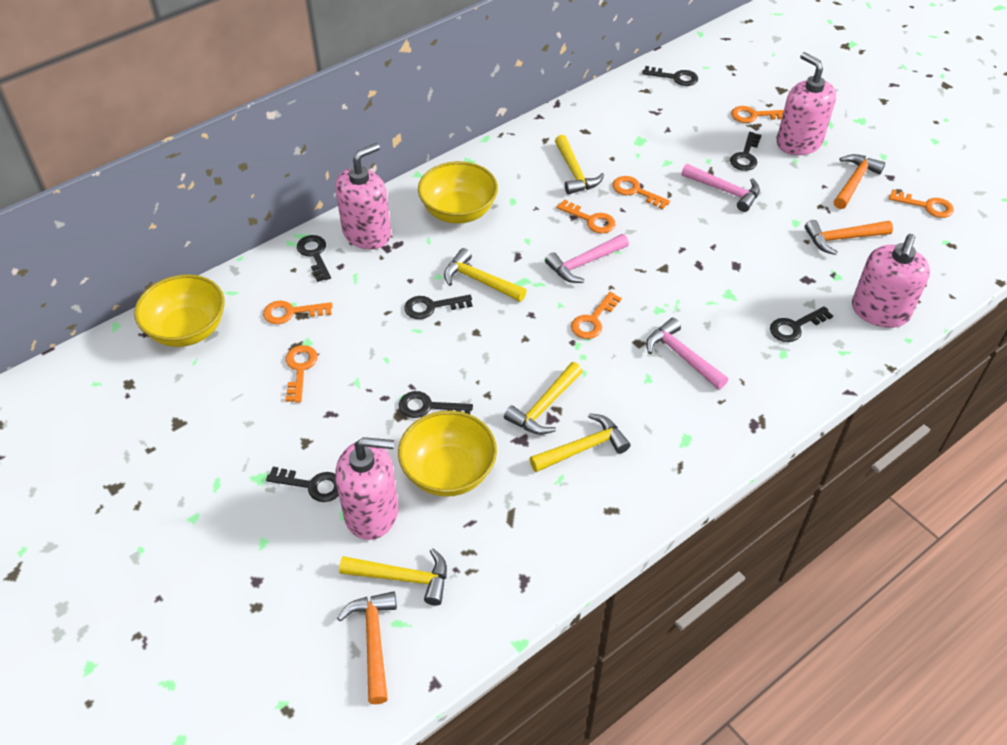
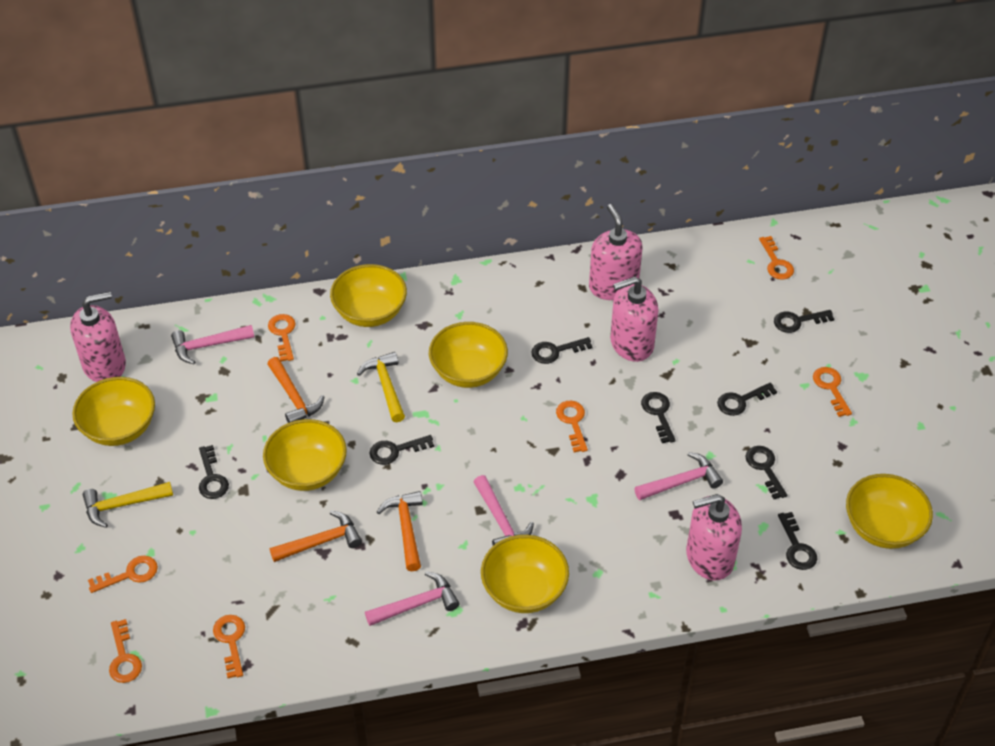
black key: 7 -> 8
pink hammer: 3 -> 4
yellow bowl: 3 -> 6
yellow hammer: 5 -> 2

